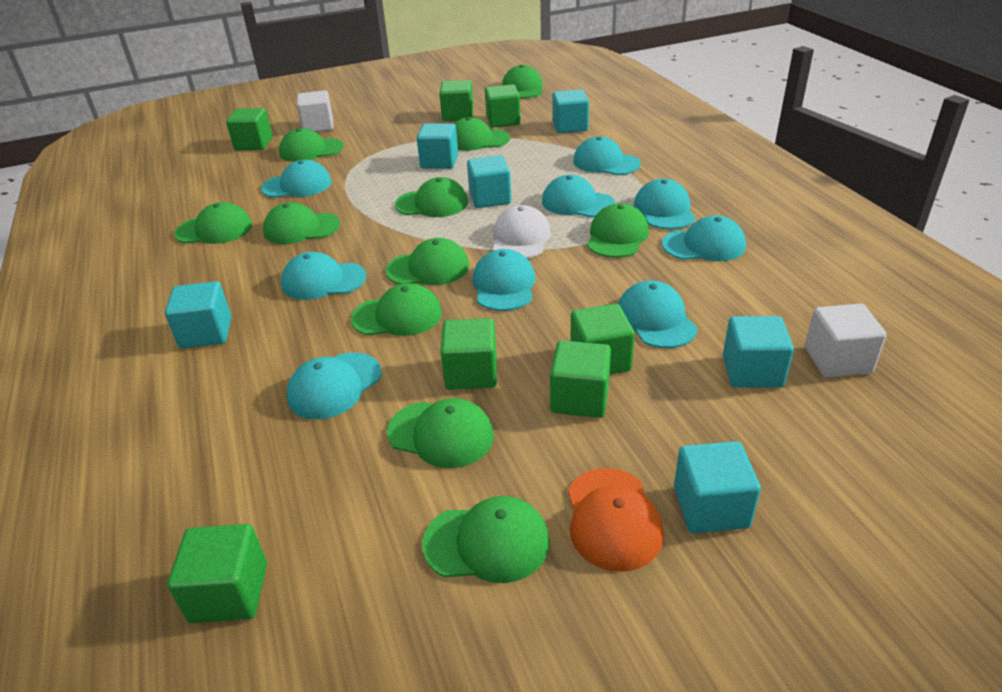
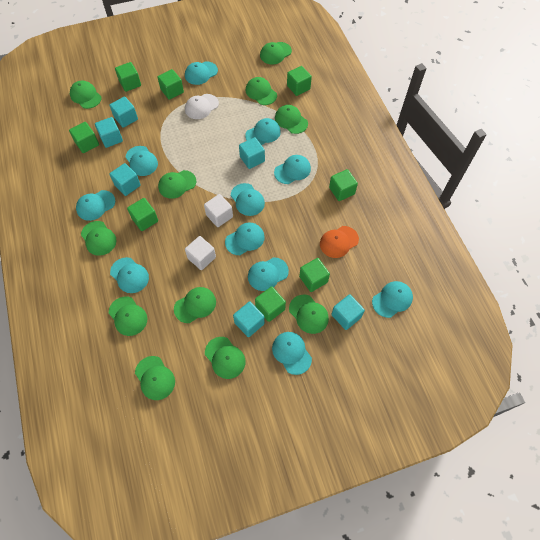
green cube: 7 -> 8
turquoise cap: 9 -> 11

